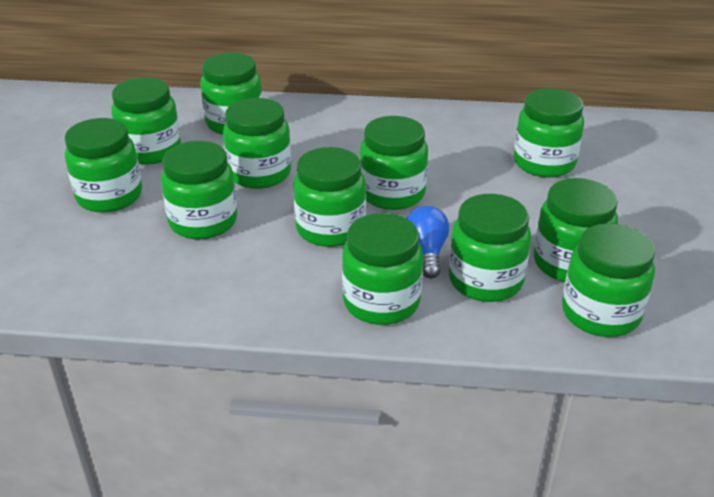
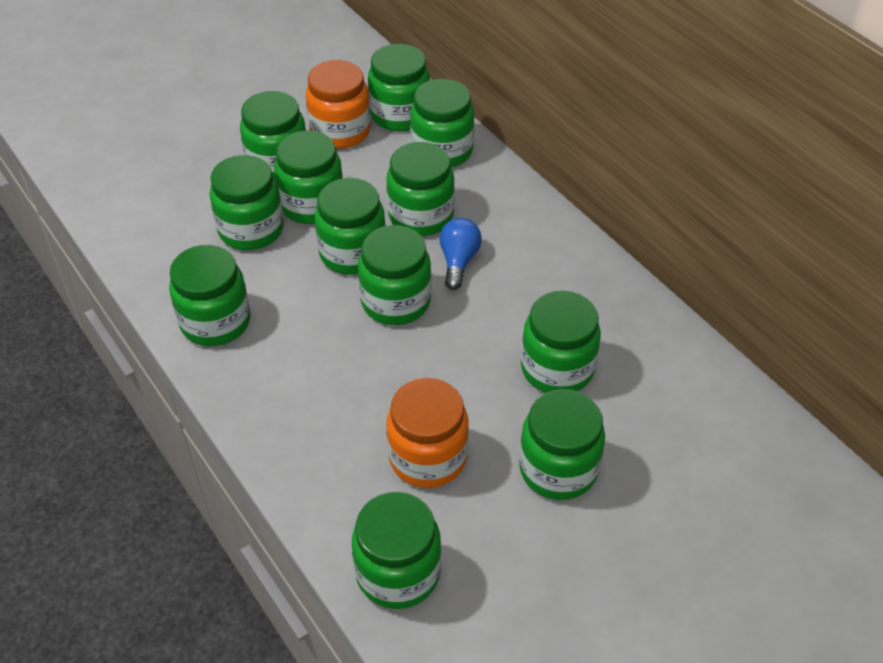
orange jar: 0 -> 2

